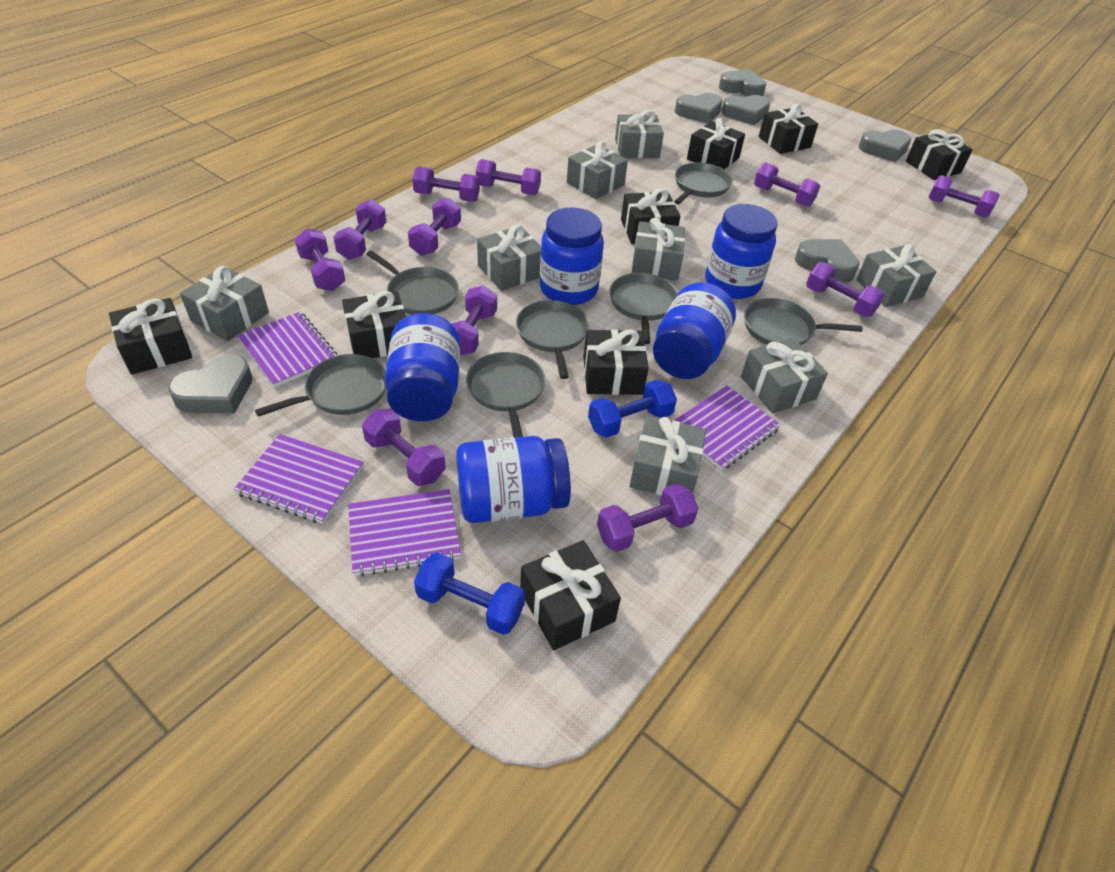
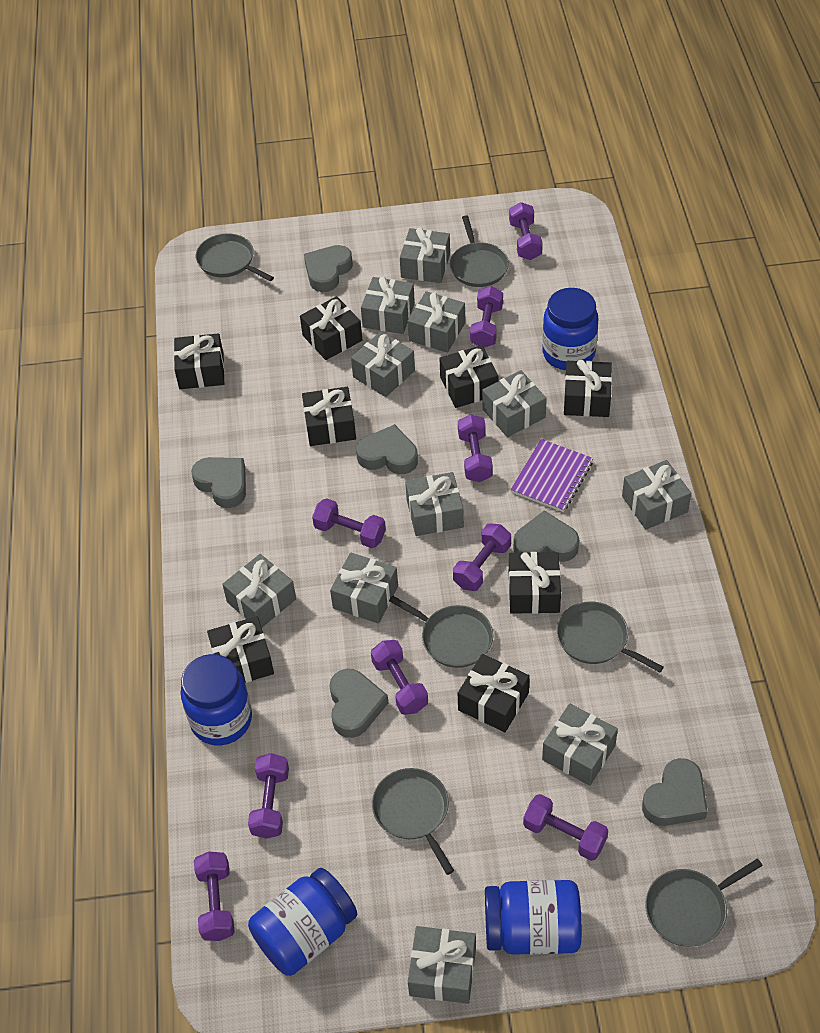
blue dumbbell: 2 -> 0
blue jar: 5 -> 4
grey gift: 8 -> 11
grey pan: 7 -> 6
purple dumbbell: 11 -> 9
purple notebook: 4 -> 1

